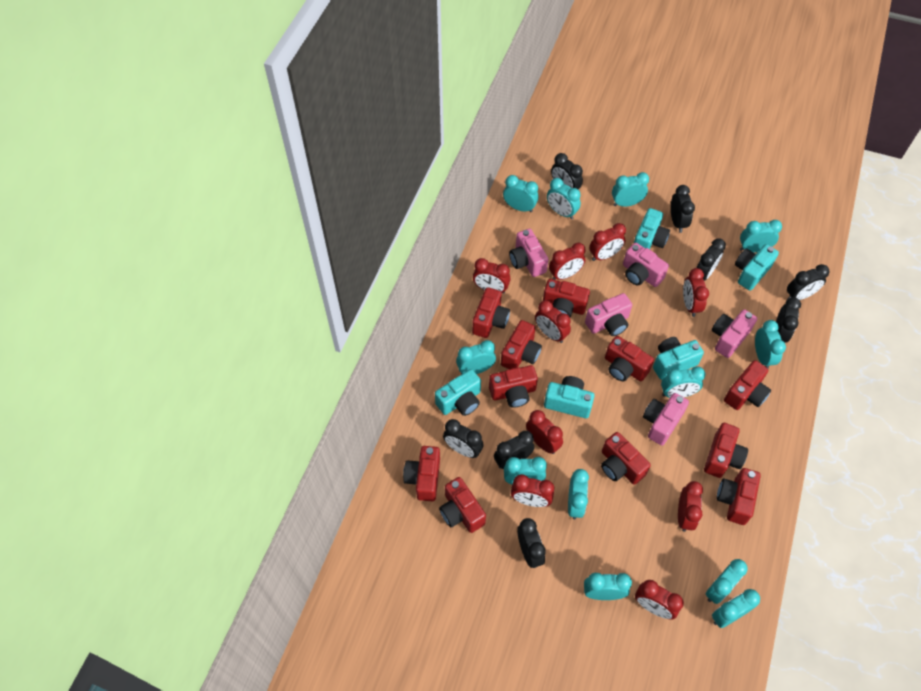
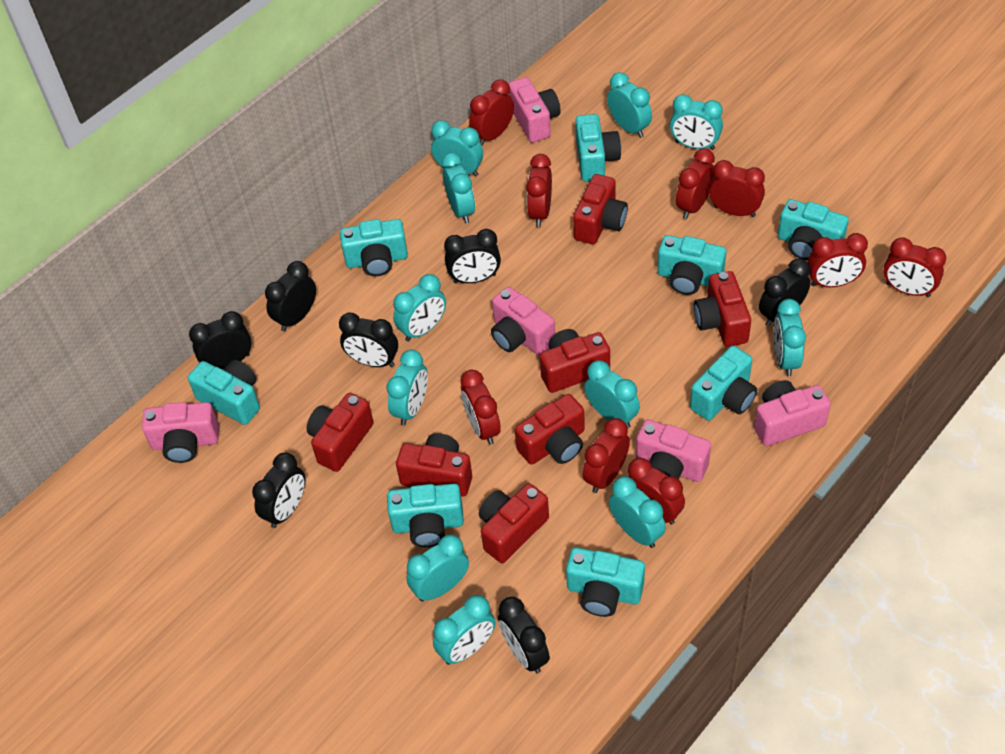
black clock: 8 -> 7
red camera: 11 -> 7
turquoise camera: 5 -> 8
turquoise clock: 12 -> 11

